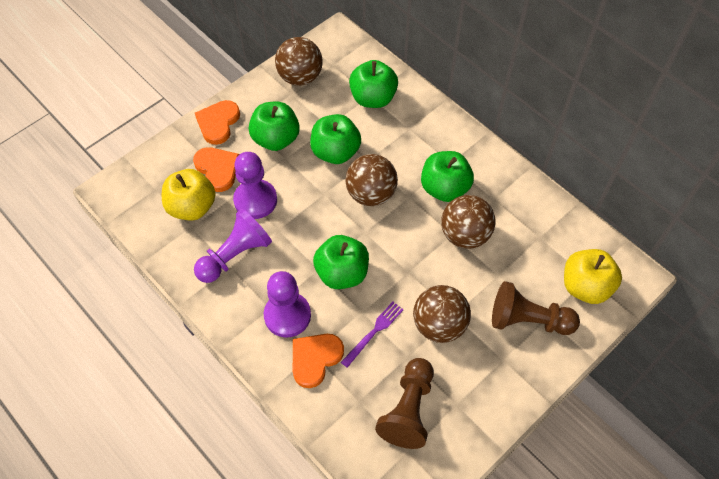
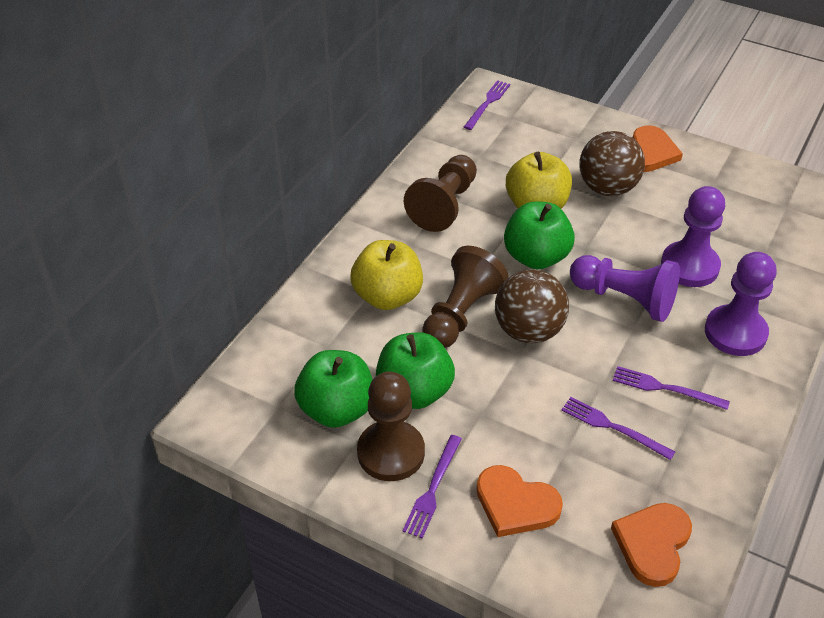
brown ball: 4 -> 2
brown pawn: 2 -> 3
green apple: 5 -> 3
purple fork: 1 -> 4

